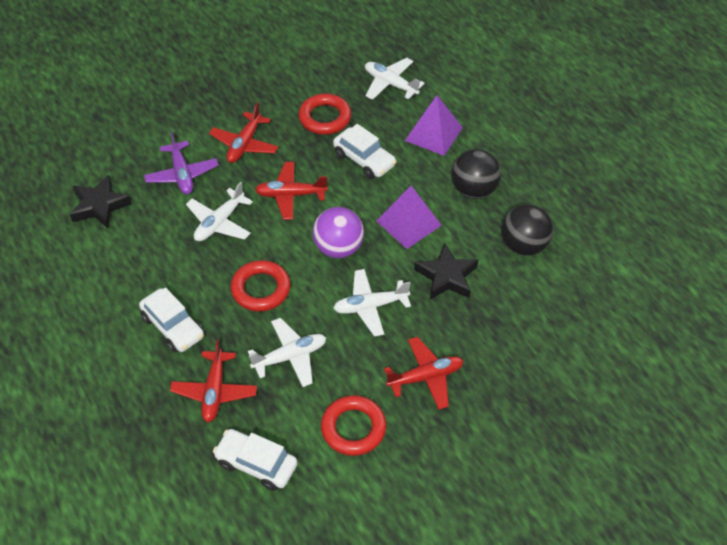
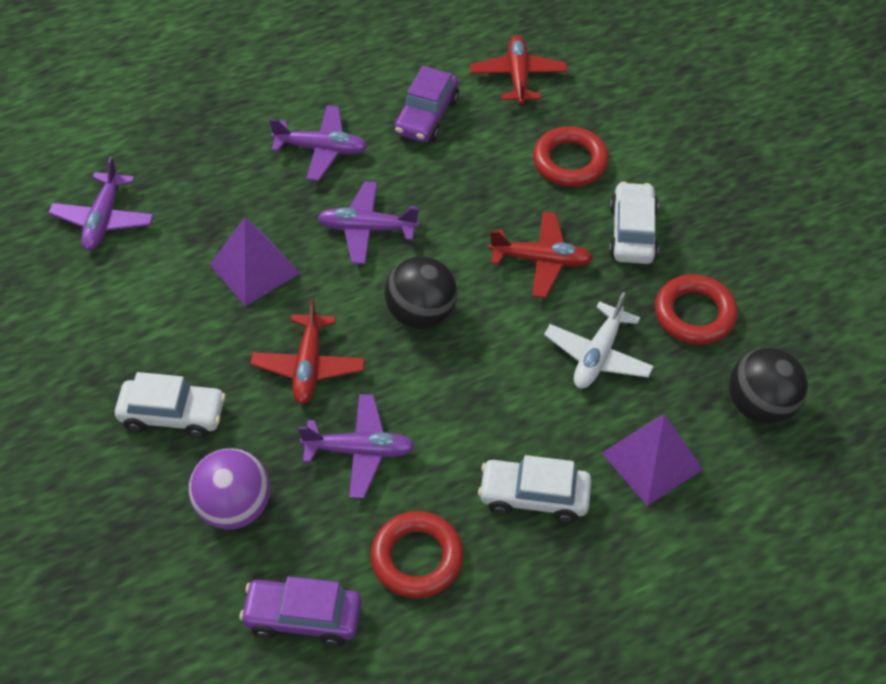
black star: 2 -> 0
purple car: 0 -> 2
purple plane: 1 -> 4
red plane: 4 -> 3
white plane: 4 -> 1

